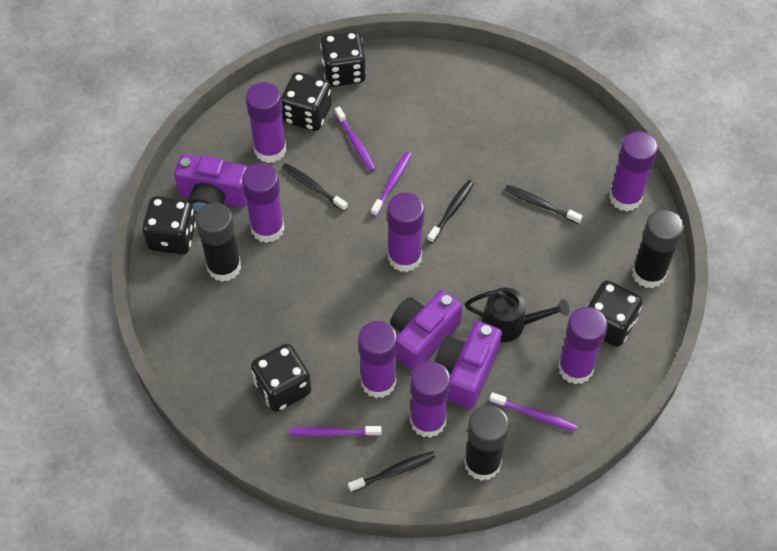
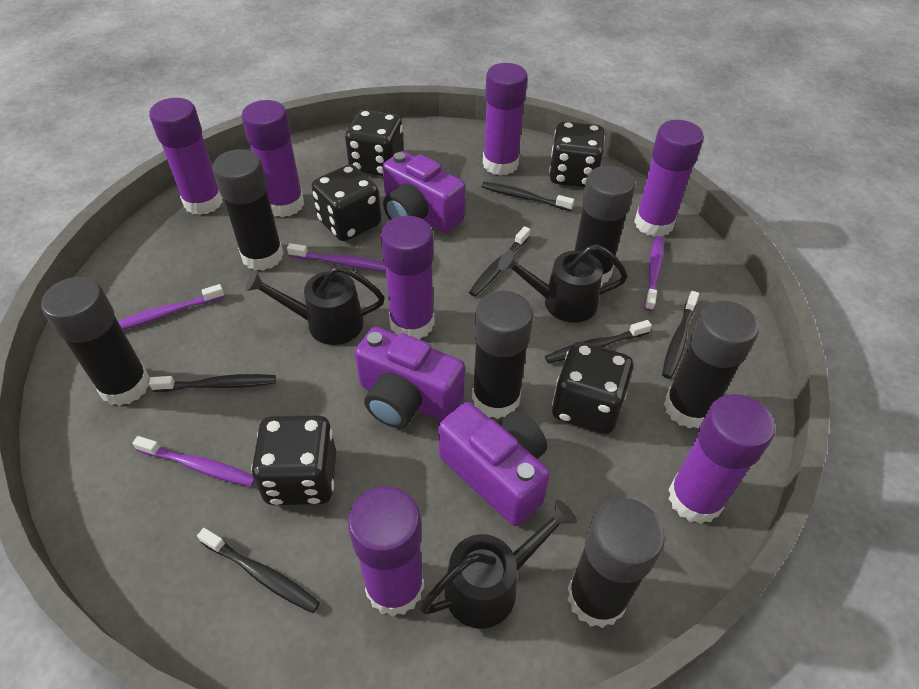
black glue stick: 3 -> 6
black toothbrush: 4 -> 6
black watering can: 1 -> 3

